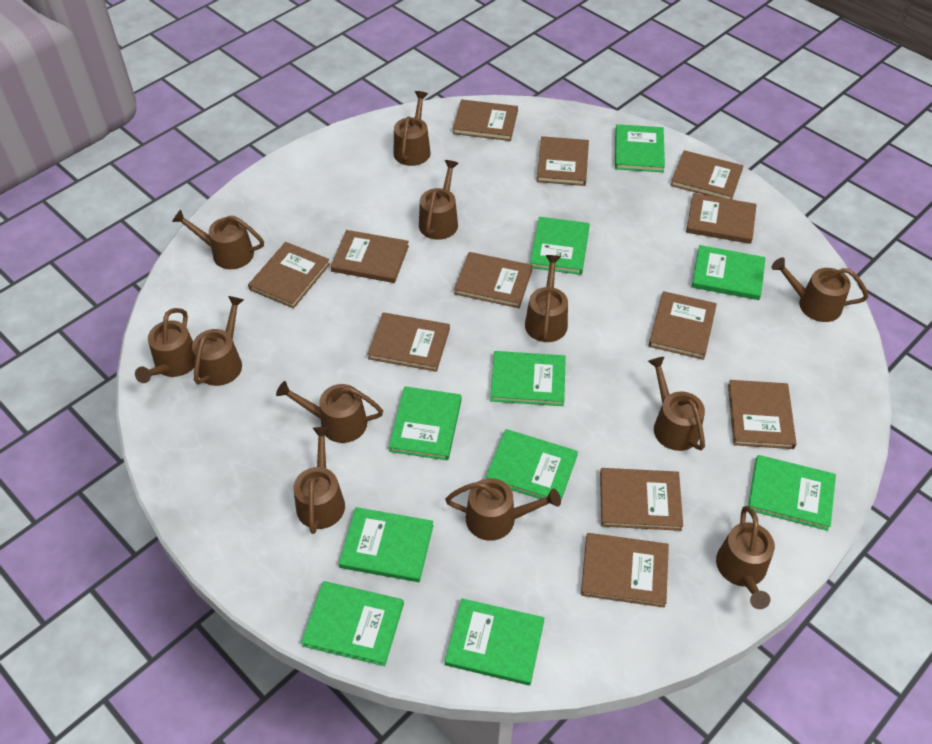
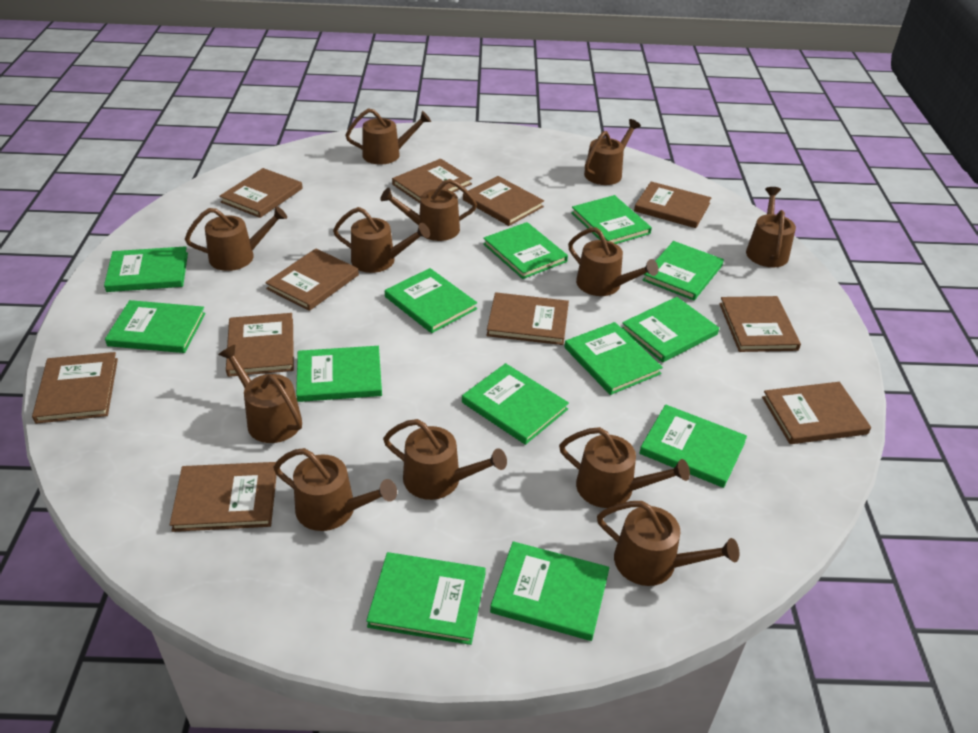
brown book: 12 -> 11
green book: 10 -> 13

